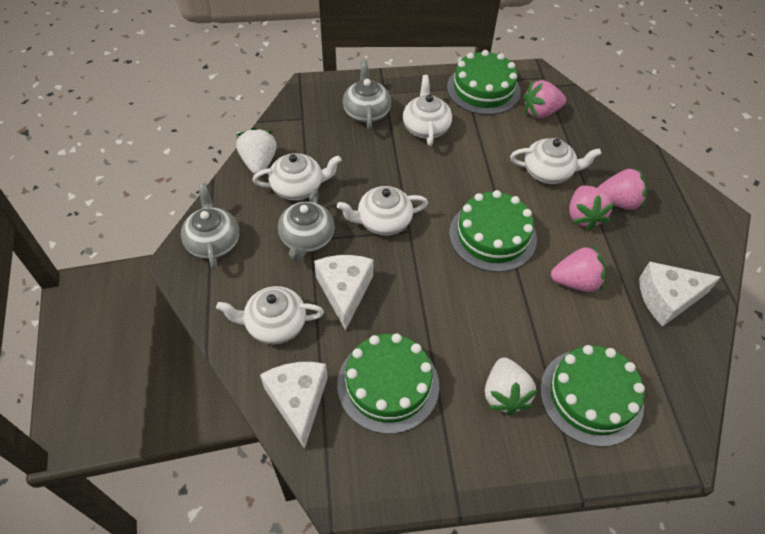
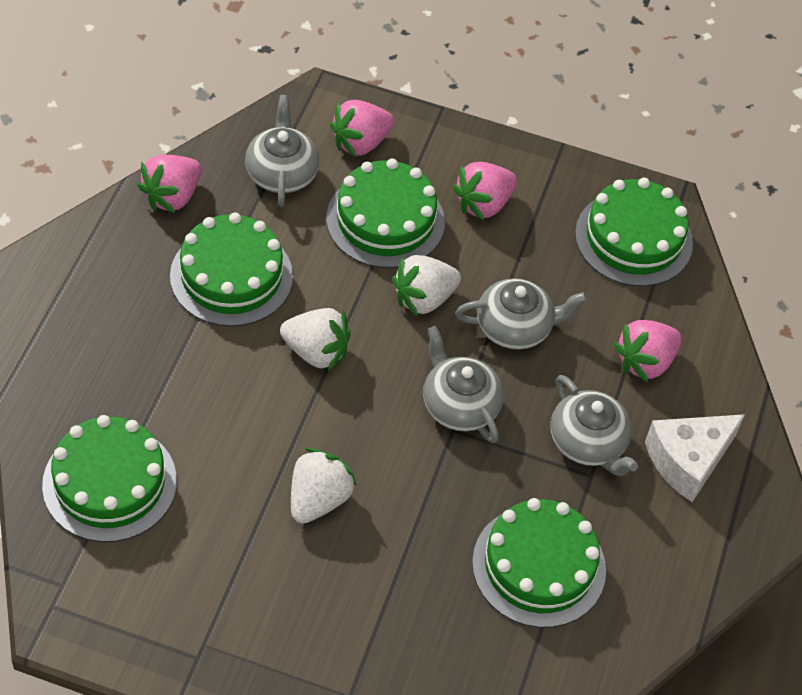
green cake: 4 -> 5
grey teapot: 3 -> 4
white cheese: 3 -> 1
white strawberry: 2 -> 3
white teapot: 5 -> 0

